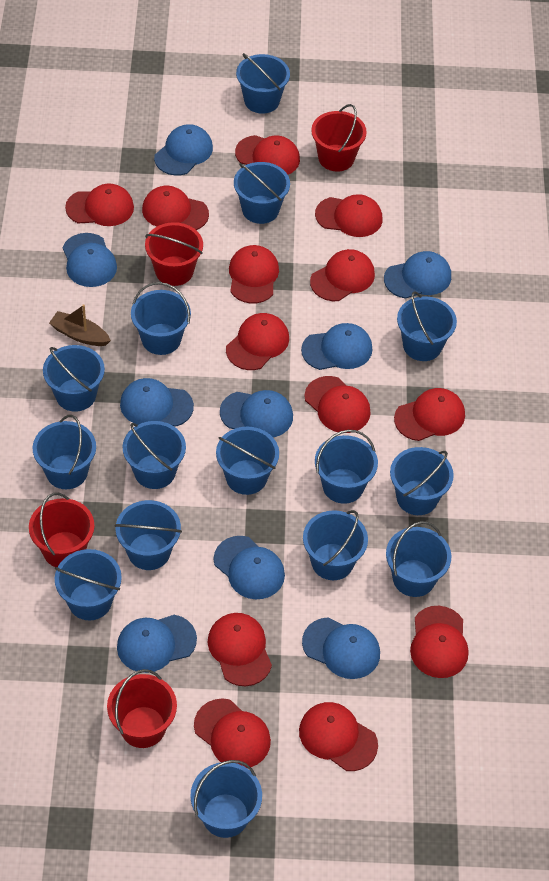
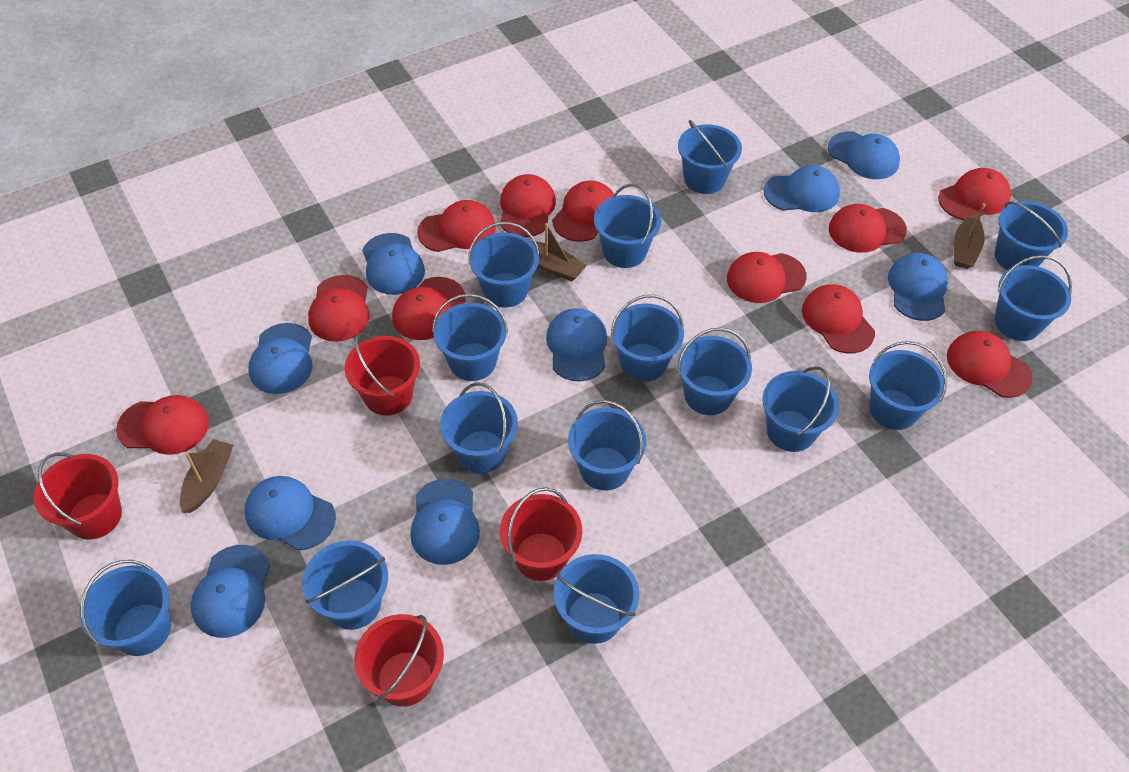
brown boat: 1 -> 3
red cap: 13 -> 11

